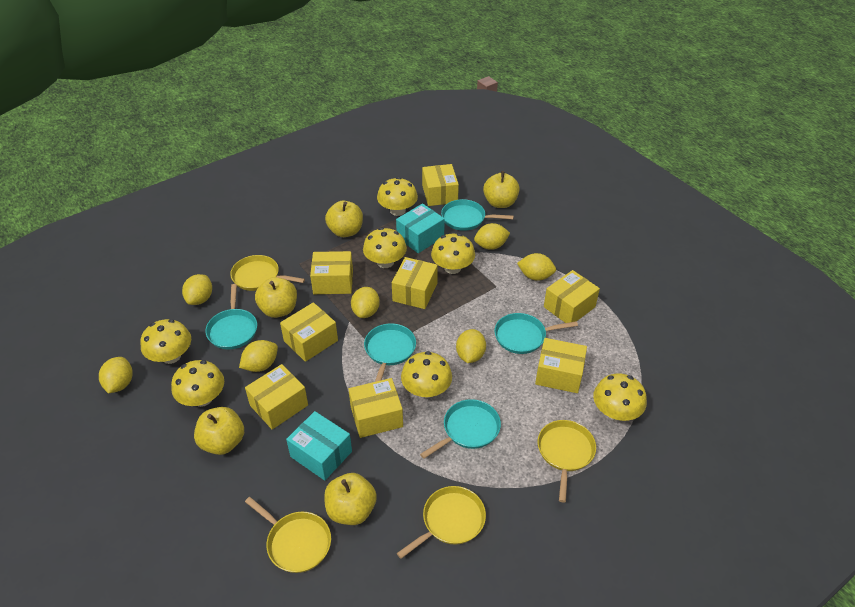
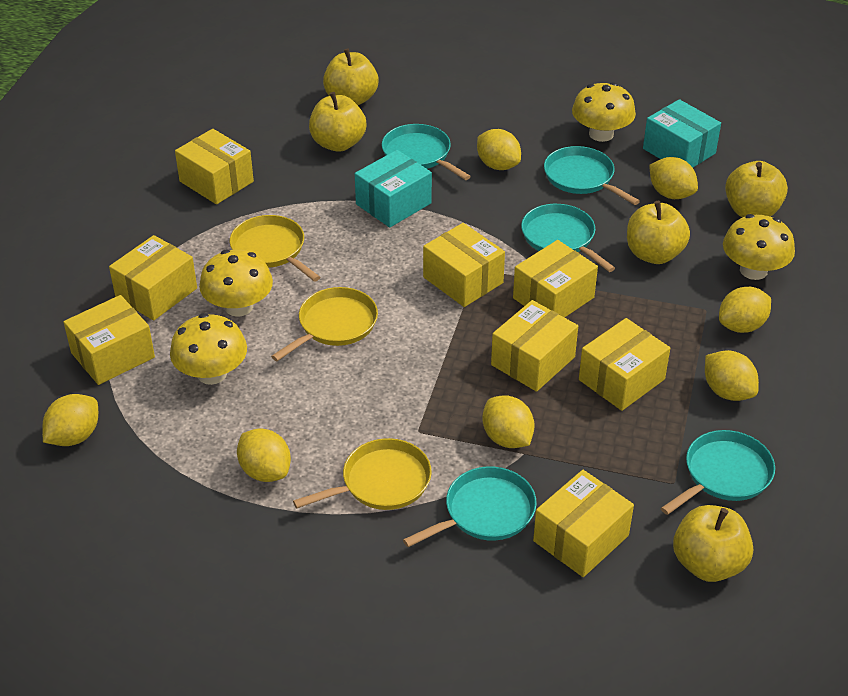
yellow mushroom: 7 -> 4
yellow pan: 4 -> 3

